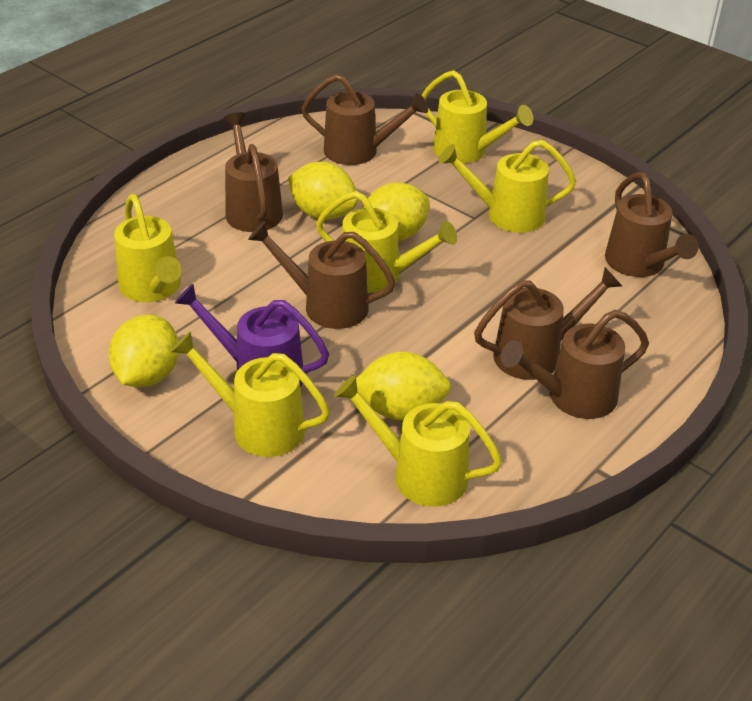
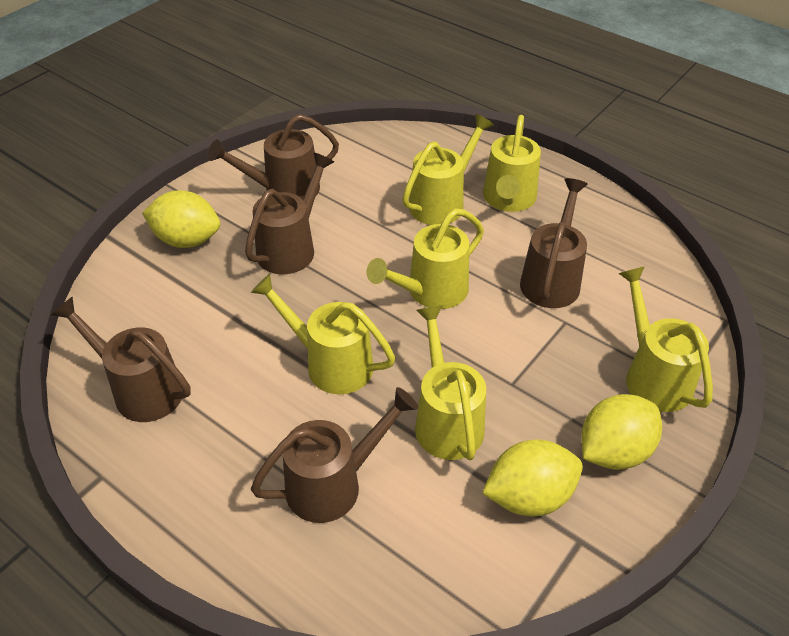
brown watering can: 6 -> 5
purple watering can: 1 -> 0
yellow lemon: 4 -> 3

